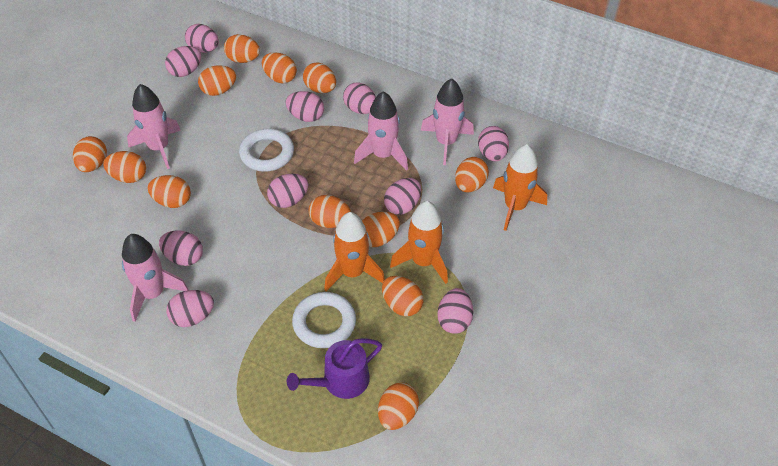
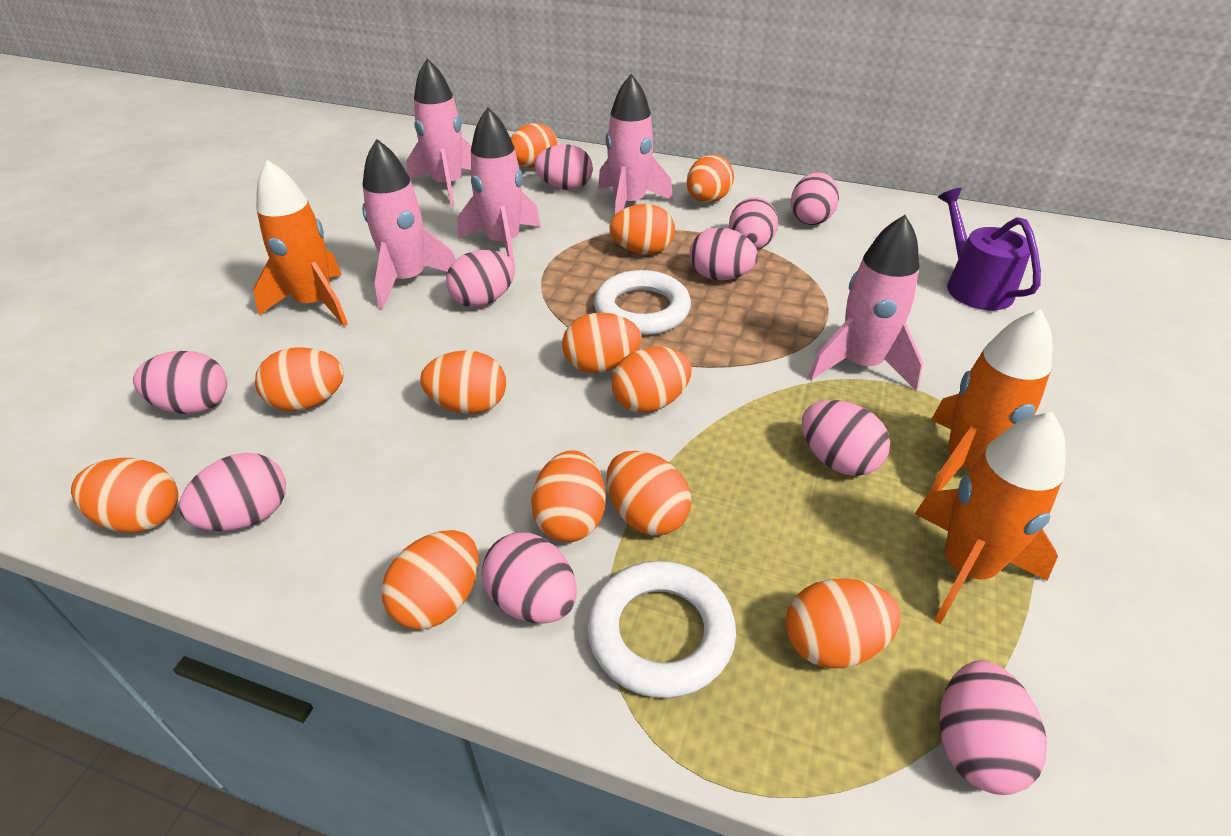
pink rocket: 4 -> 5

